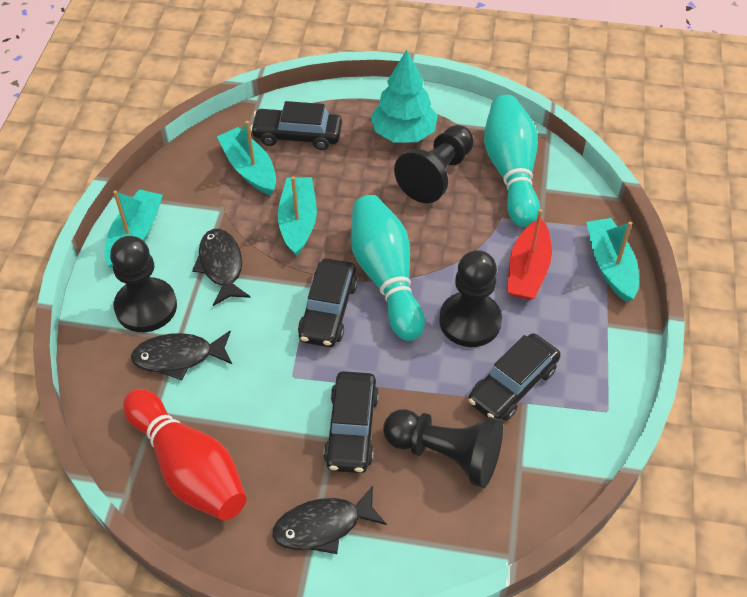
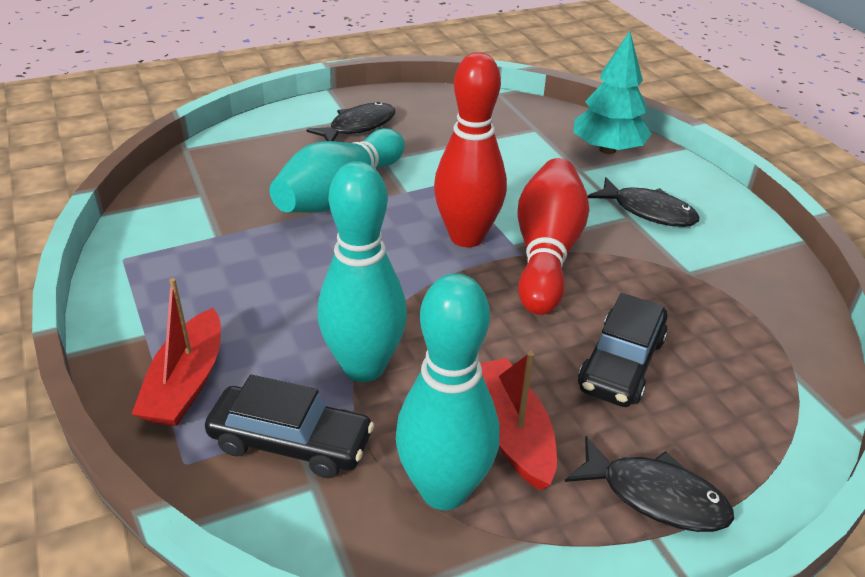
black car: 4 -> 2
black pawn: 4 -> 0
red boat: 1 -> 2
red bowling pin: 1 -> 2
turquoise boat: 4 -> 0
turquoise bowling pin: 2 -> 3

